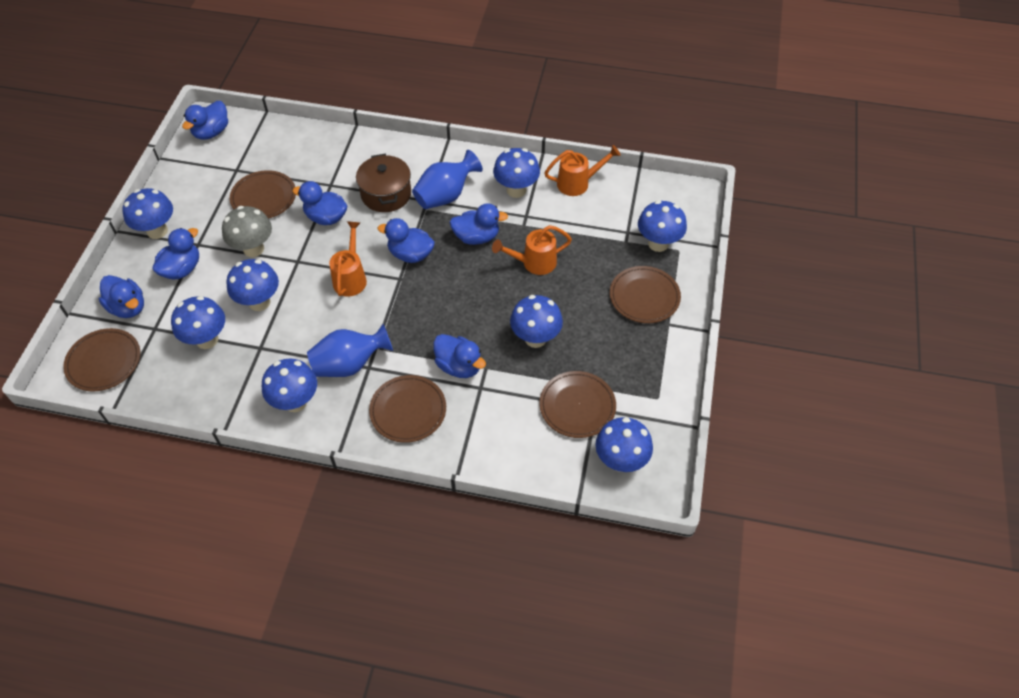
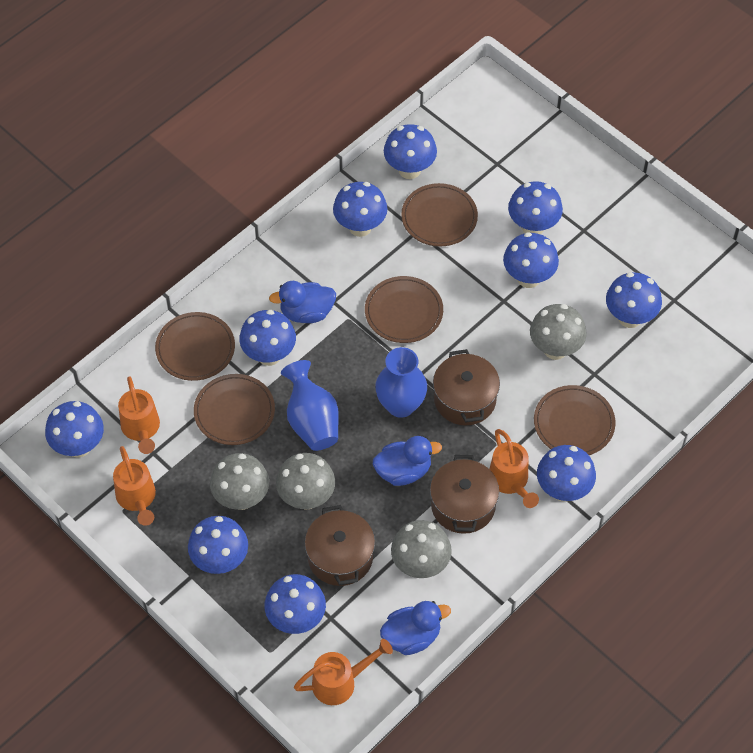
blue duck: 7 -> 3
blue mushroom: 8 -> 10
brown pot: 1 -> 3
grey mushroom: 1 -> 4
orange watering can: 3 -> 4

